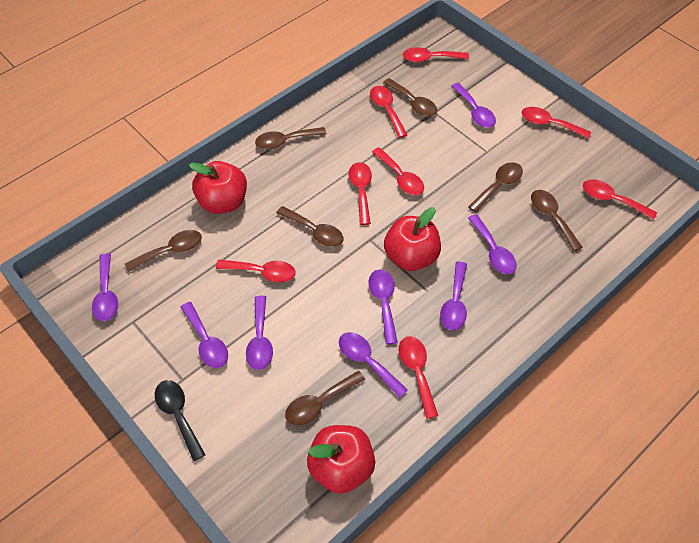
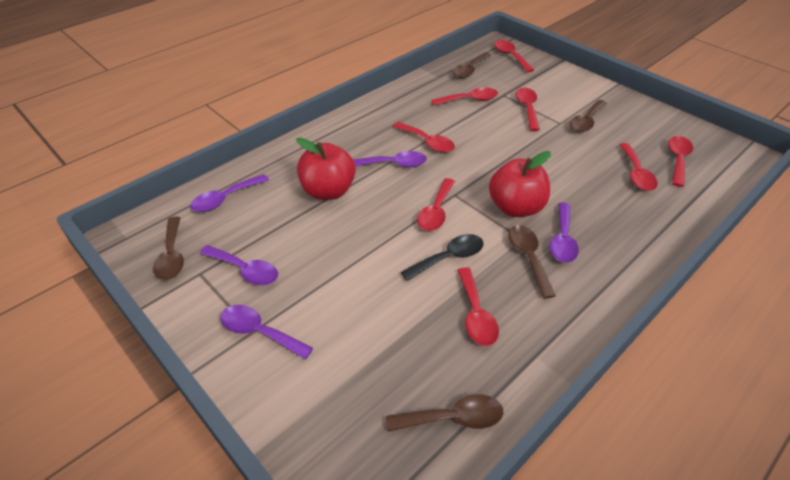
brown spoon: 7 -> 5
purple spoon: 8 -> 5
red apple: 3 -> 2

